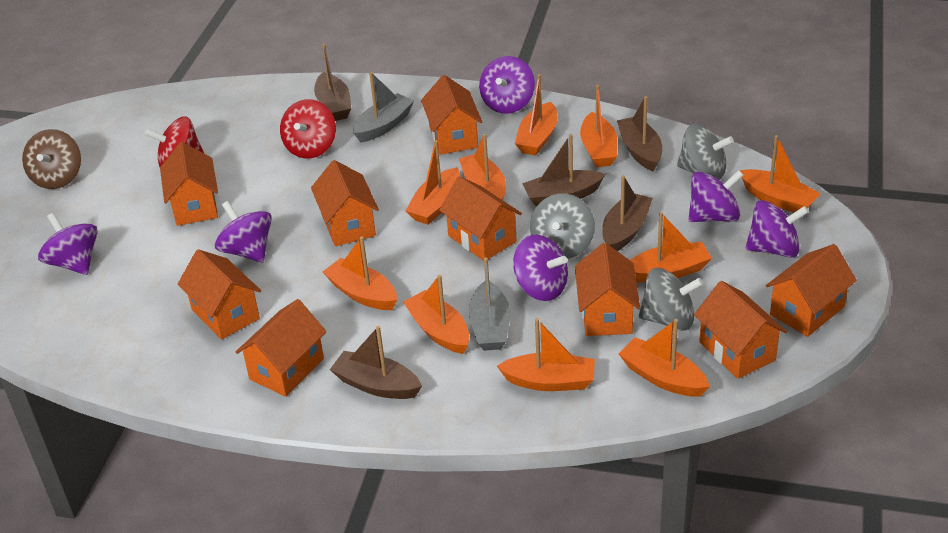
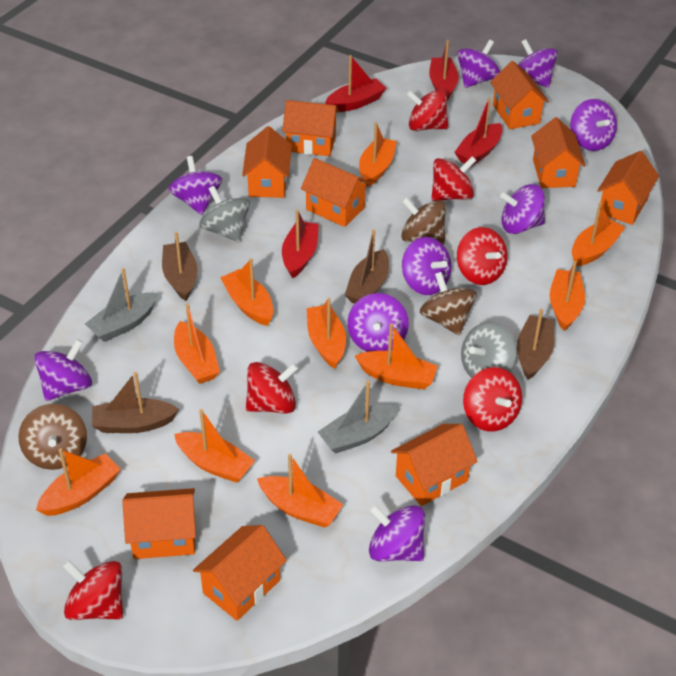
brown boat: 5 -> 4
brown spinning top: 1 -> 3
grey spinning top: 3 -> 2
purple spinning top: 6 -> 9
red boat: 0 -> 4
red spinning top: 2 -> 6

